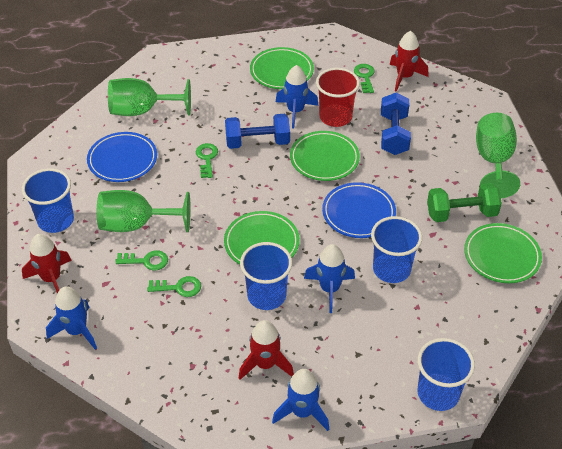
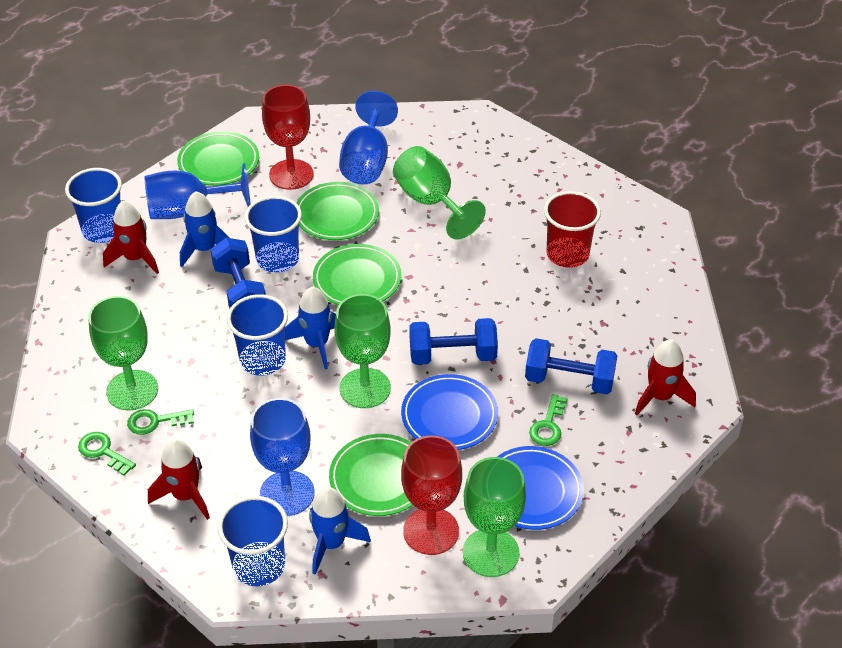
blue dumbbell: 2 -> 3
blue goblet: 0 -> 3
blue rocket: 4 -> 3
green dumbbell: 1 -> 0
green goblet: 3 -> 4
green key: 4 -> 3
red goblet: 0 -> 2

